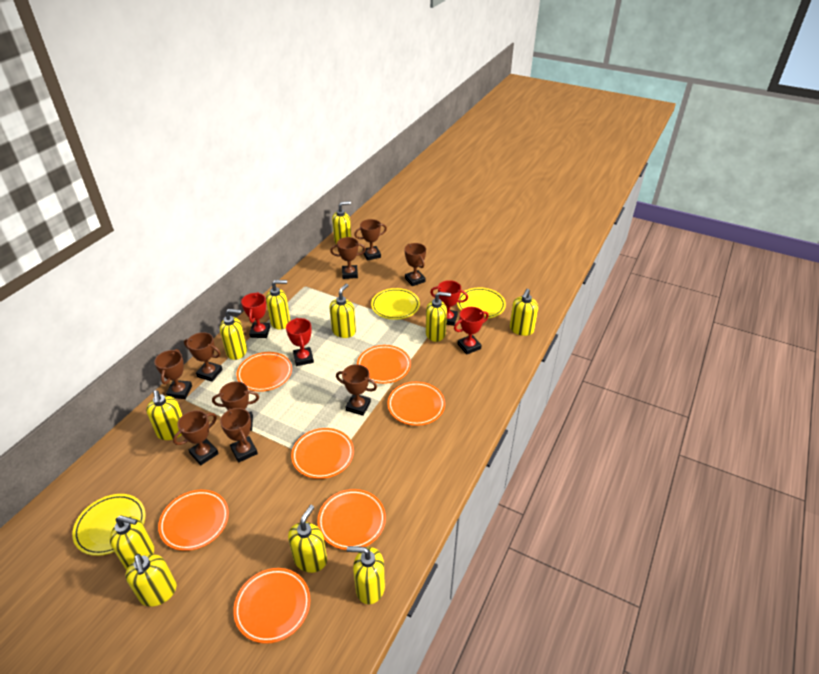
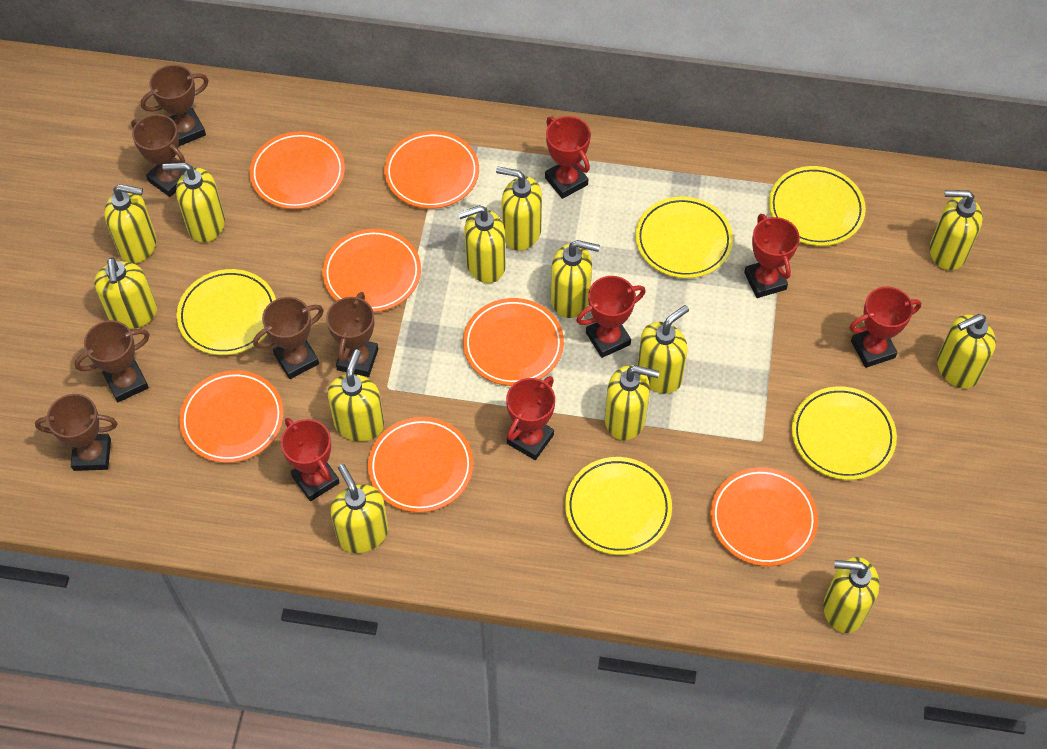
brown trophy: 9 -> 6
red trophy: 4 -> 6
yellow plate: 3 -> 5
yellow soap dispenser: 11 -> 13

